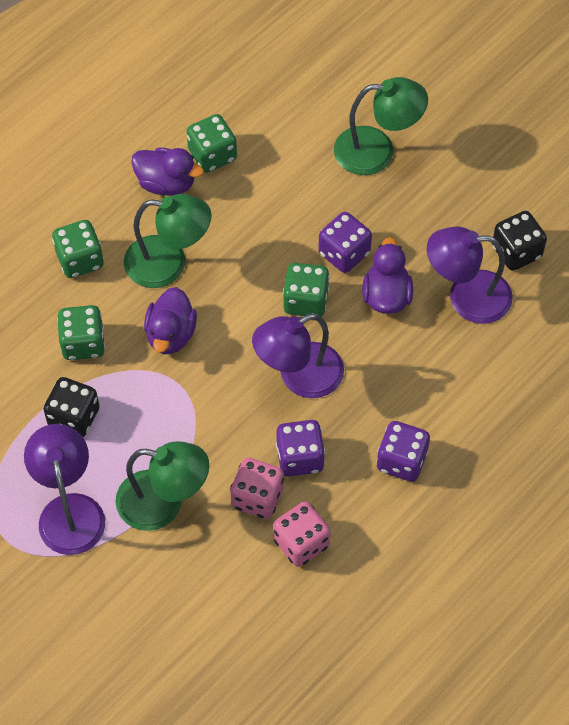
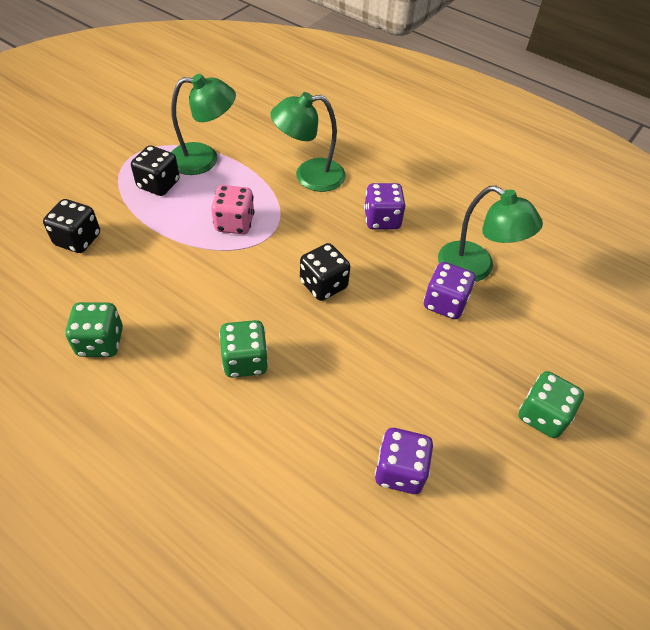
black dice: 2 -> 3
green dice: 4 -> 3
pink dice: 2 -> 1
purple duck: 3 -> 0
purple lamp: 3 -> 0

